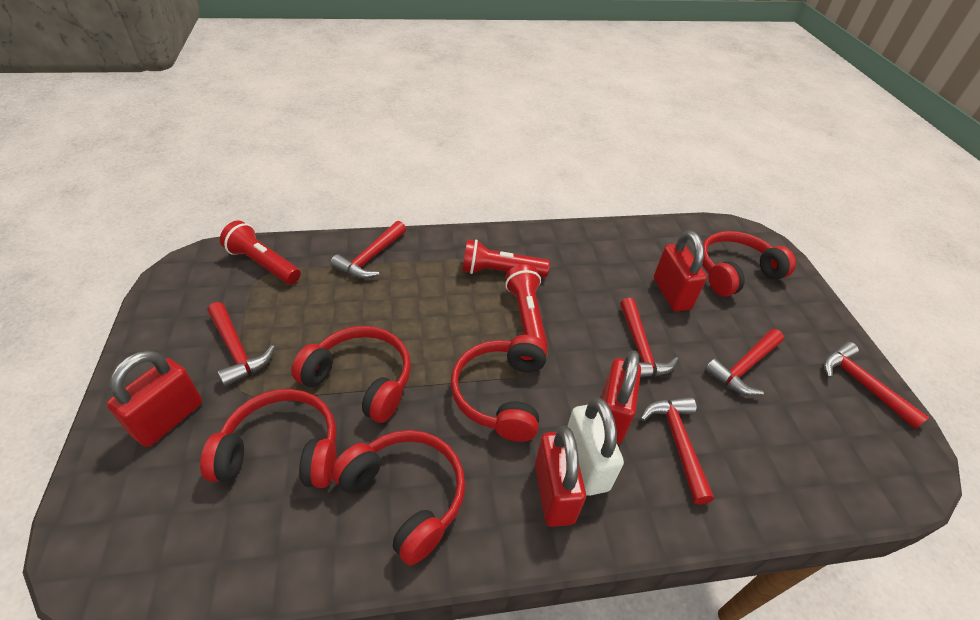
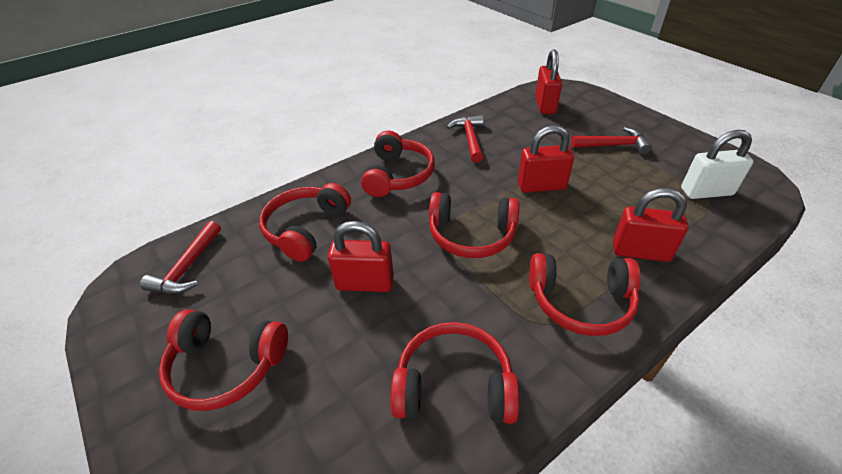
red flashlight: 3 -> 0
red hammer: 6 -> 3
red headphones: 5 -> 6

